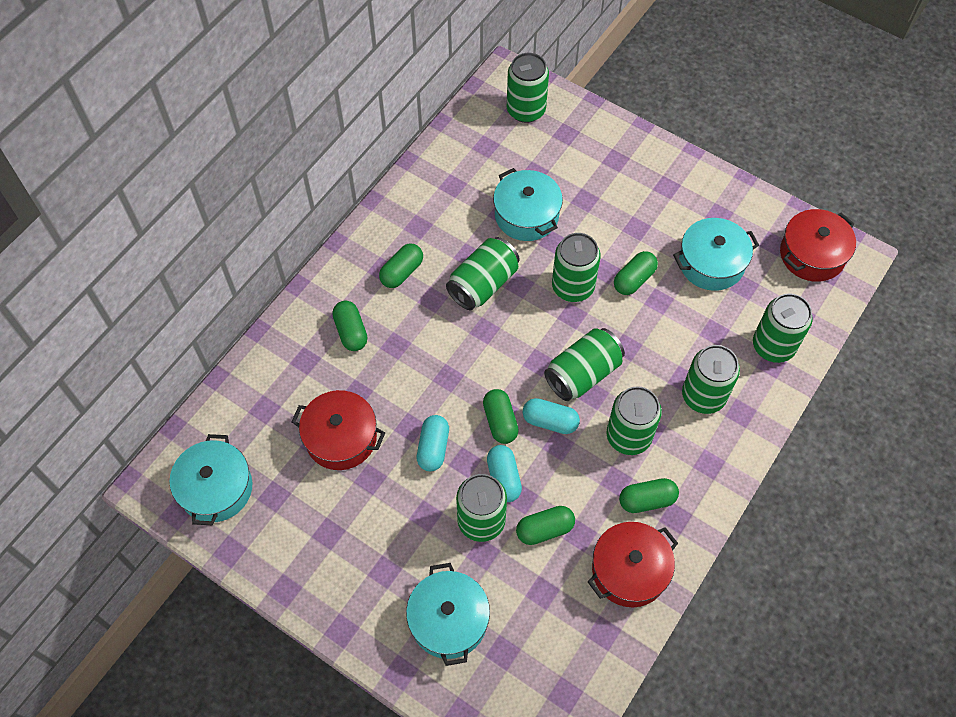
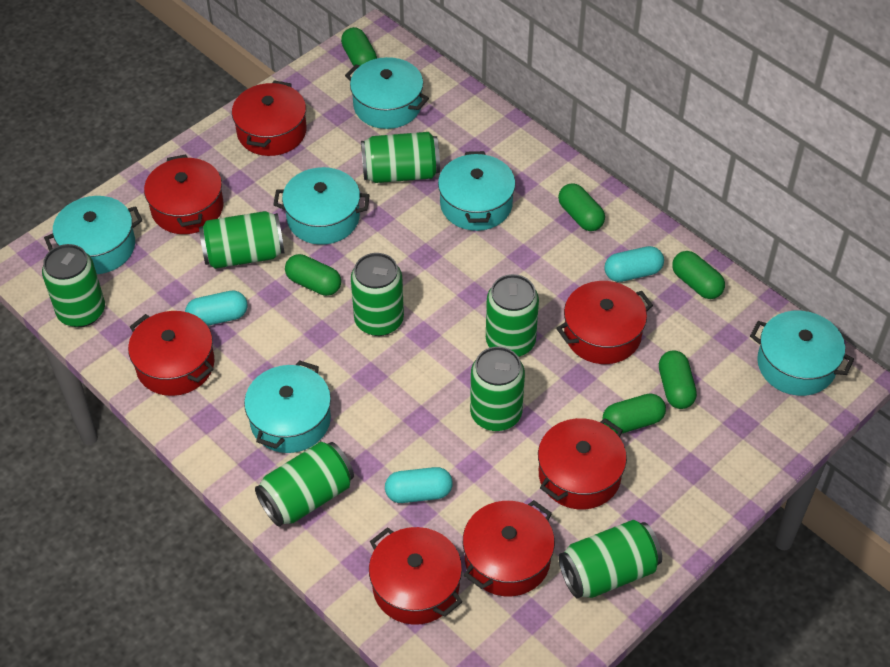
red pot: 3 -> 7
turquoise pot: 4 -> 6

